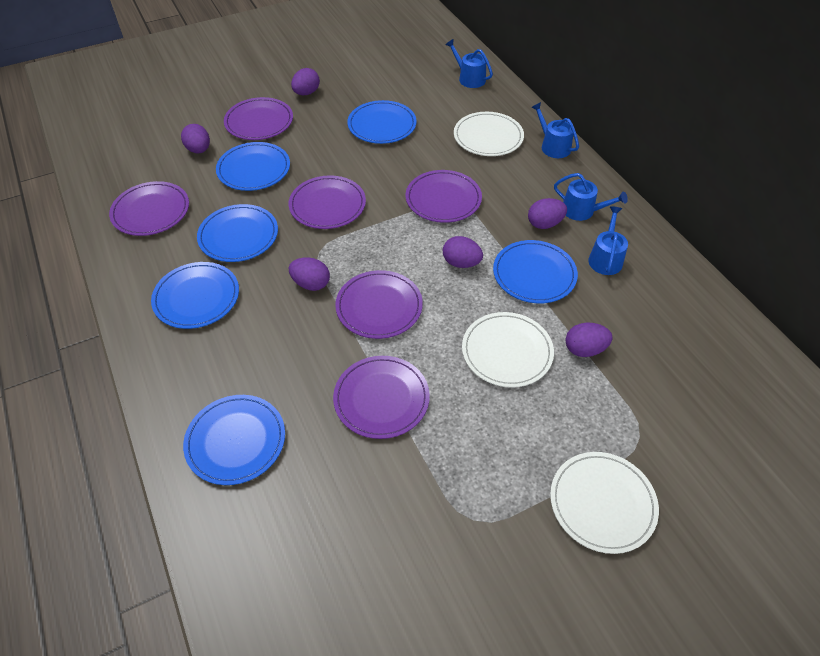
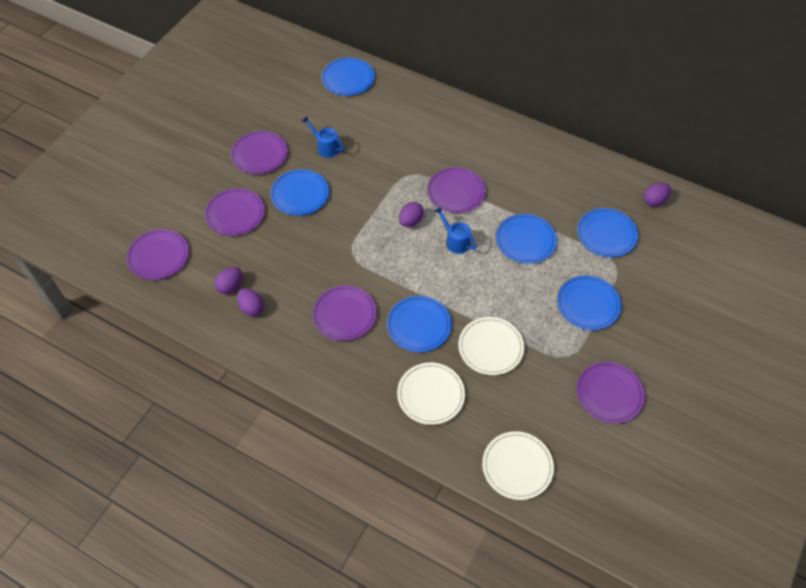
blue watering can: 4 -> 2
purple egg: 6 -> 4

